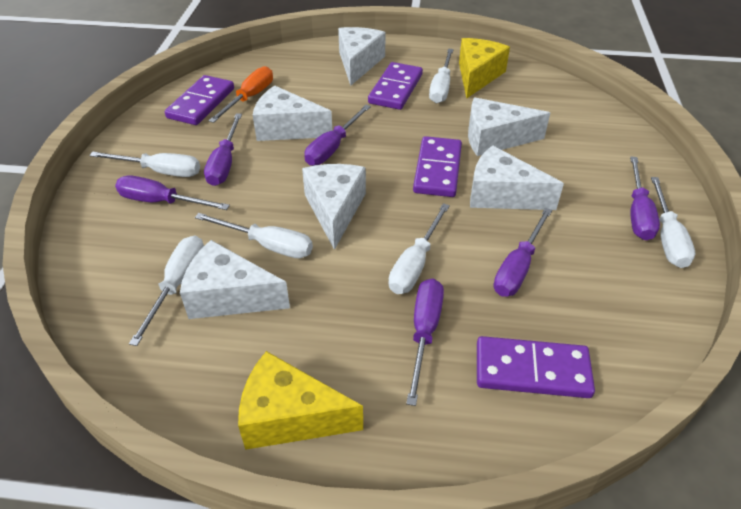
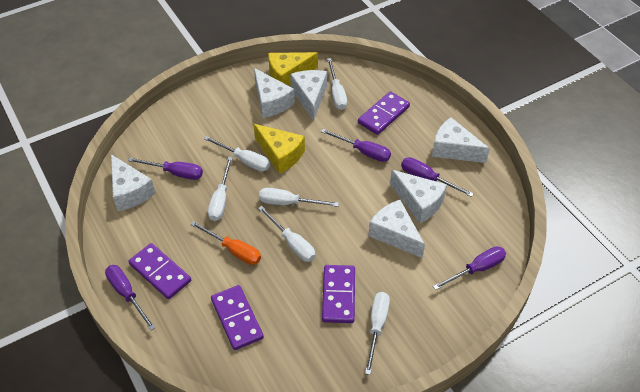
purple screwdriver: 6 -> 5

